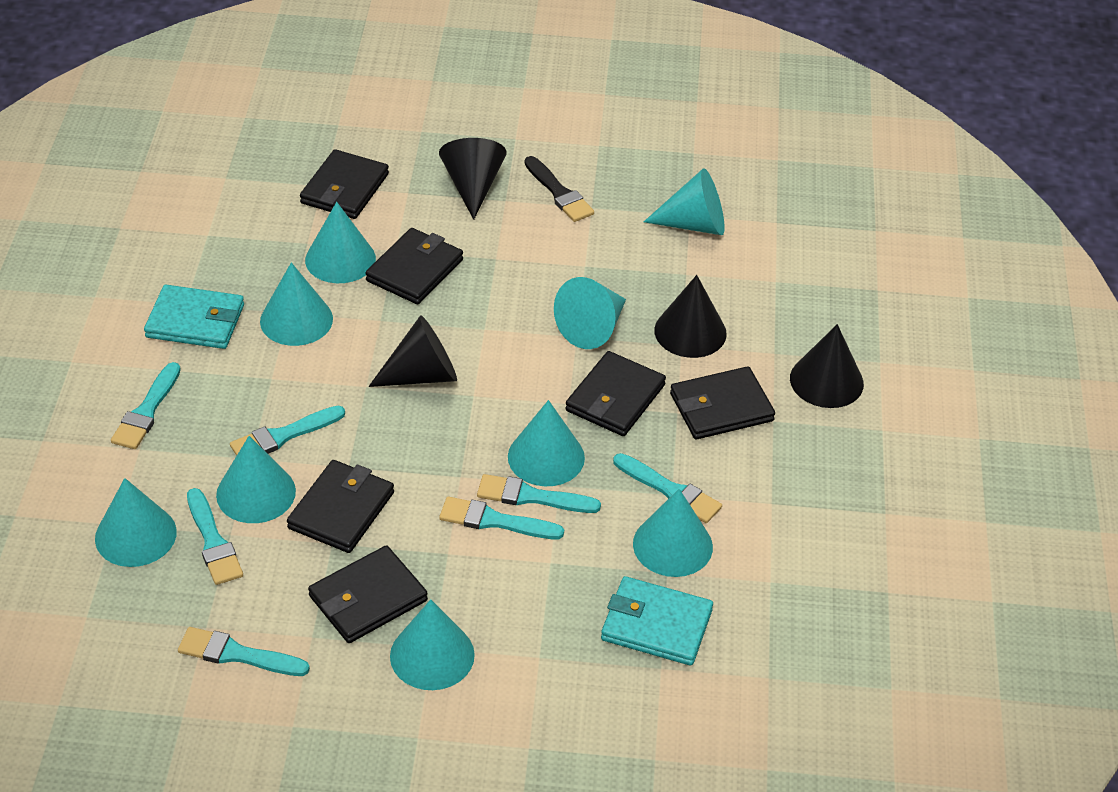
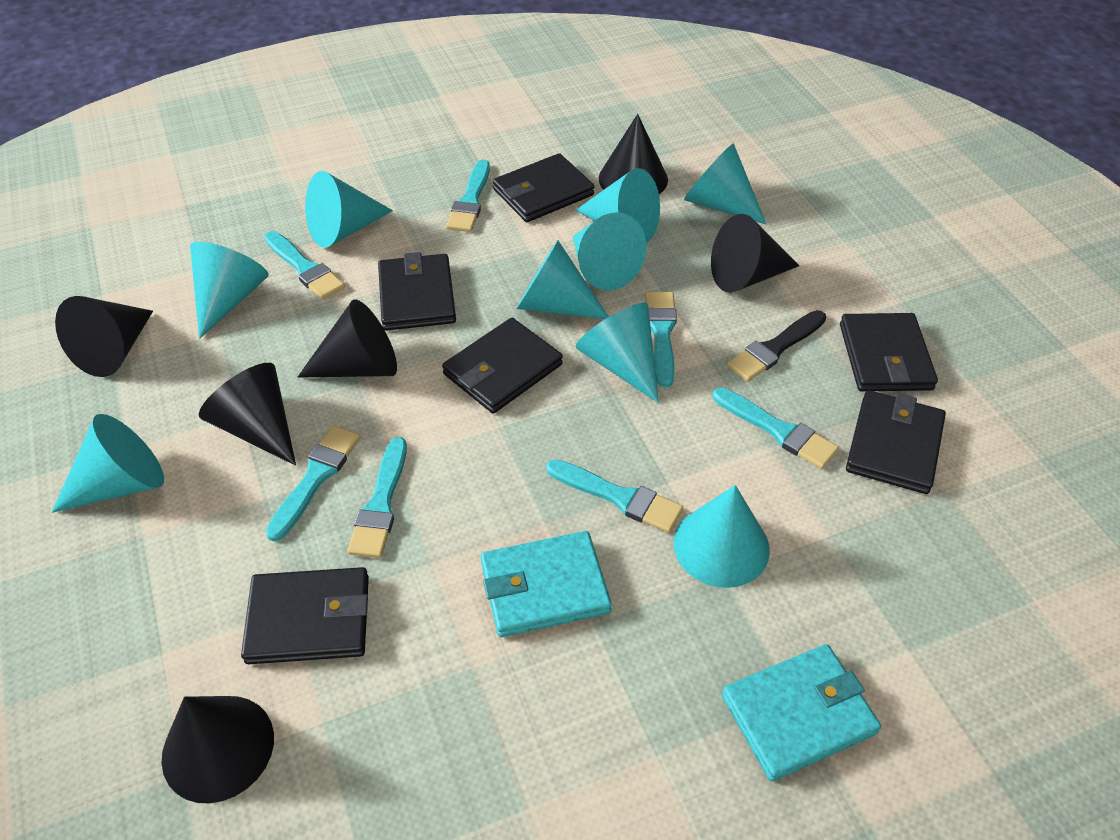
black cone: 4 -> 6

